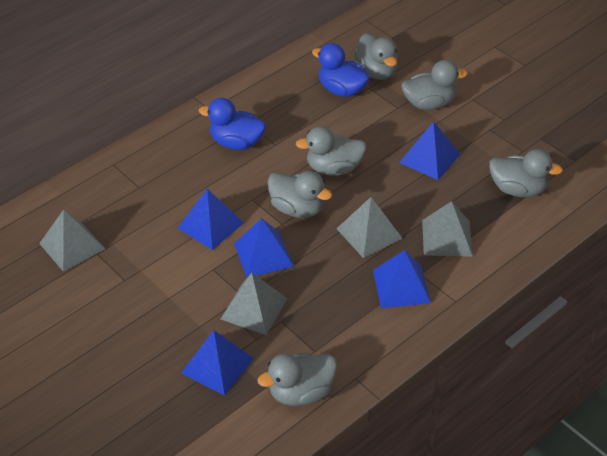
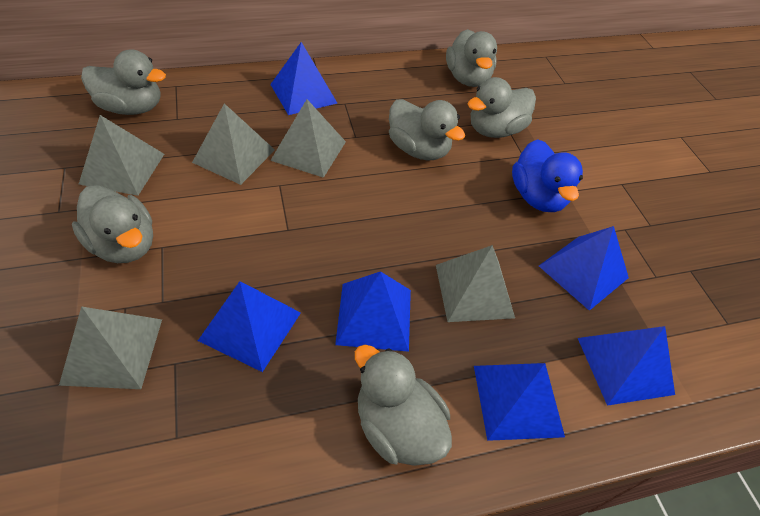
blue duck: 2 -> 1
blue pyramid: 5 -> 6
grey pyramid: 4 -> 5

